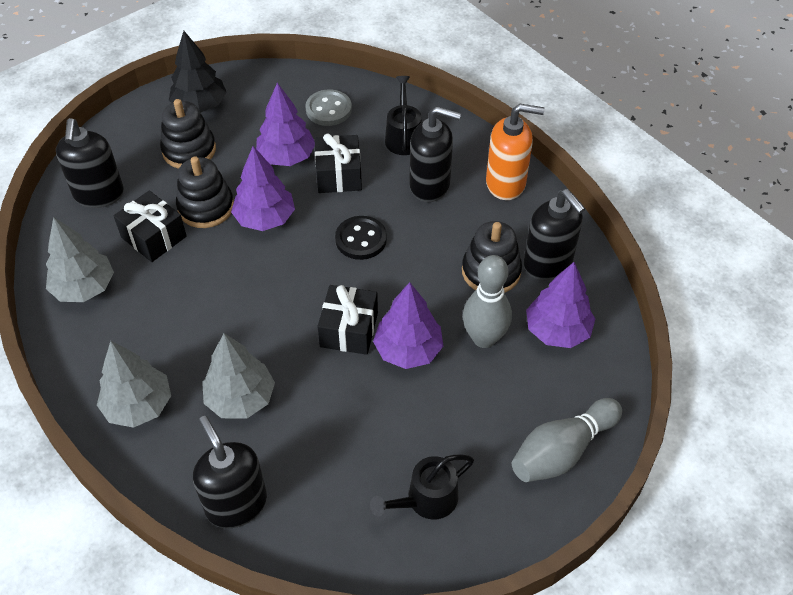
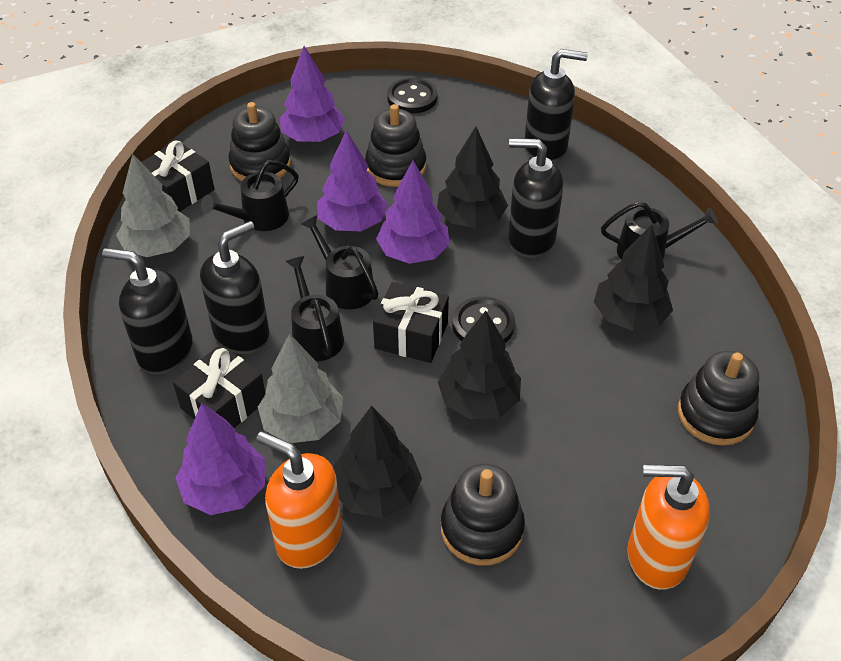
black button: 1 -> 2
black stacking toy: 3 -> 4
black tree: 1 -> 4
black watering can: 2 -> 4
grey bowling pin: 2 -> 0
grey button: 1 -> 0
grey tree: 3 -> 2
orange soap dispenser: 1 -> 2

